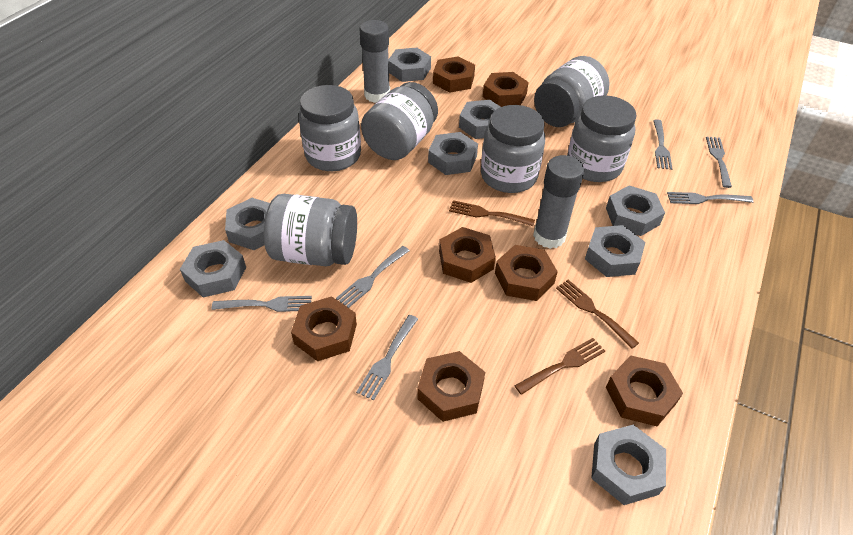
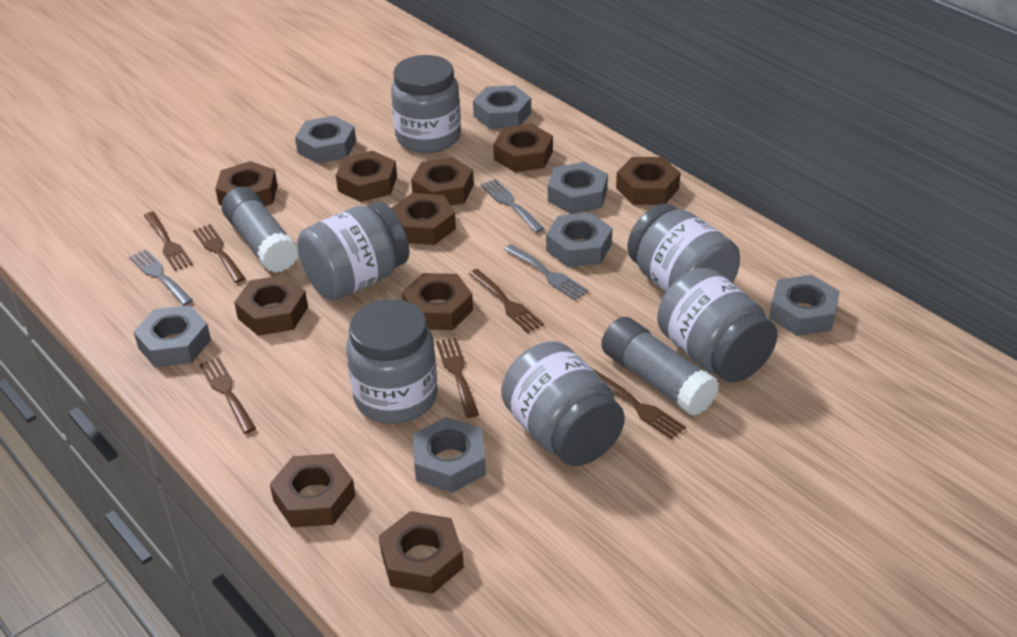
brown fork: 3 -> 6
brown nut: 7 -> 10
grey fork: 6 -> 3
grey nut: 8 -> 7

